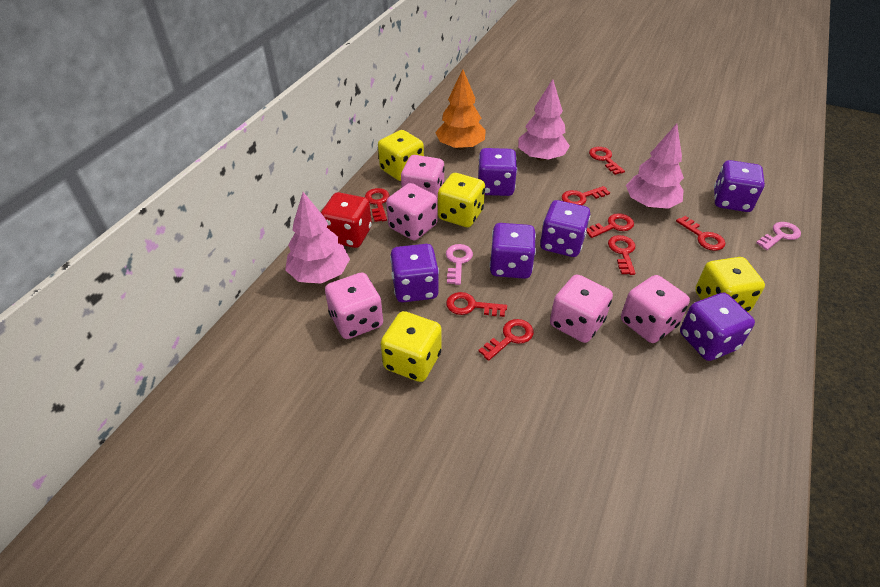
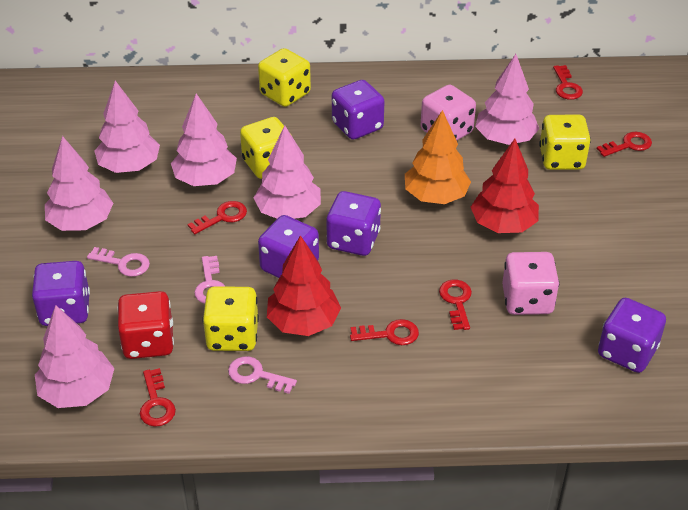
pink dice: 5 -> 2
pink key: 2 -> 3
pink tree: 3 -> 6
purple dice: 6 -> 5
red key: 8 -> 6
red tree: 0 -> 2

